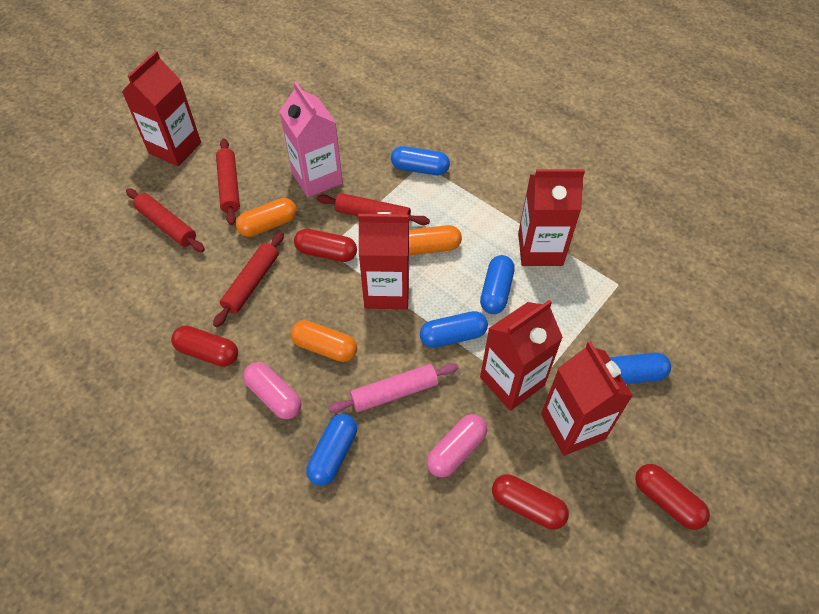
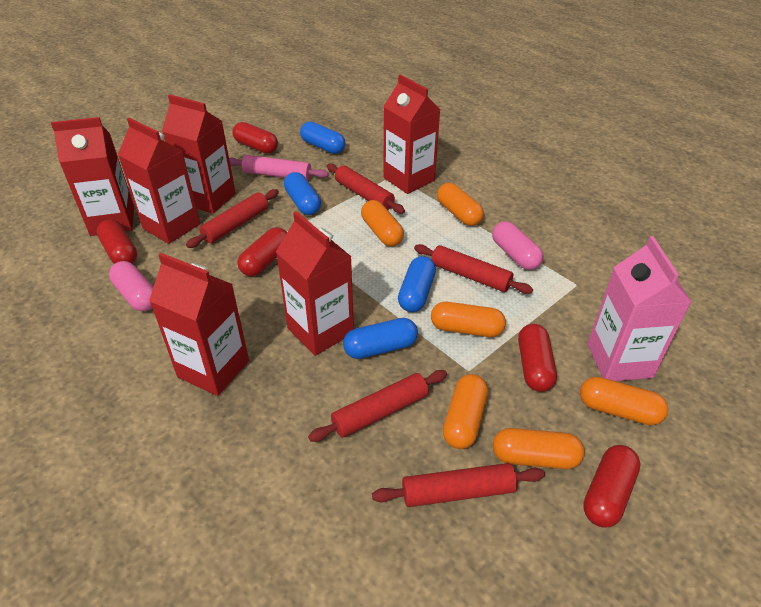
blue capsule: 5 -> 4
orange capsule: 3 -> 6
red capsule: 4 -> 5
red carton: 5 -> 6
red rolling pin: 4 -> 5

